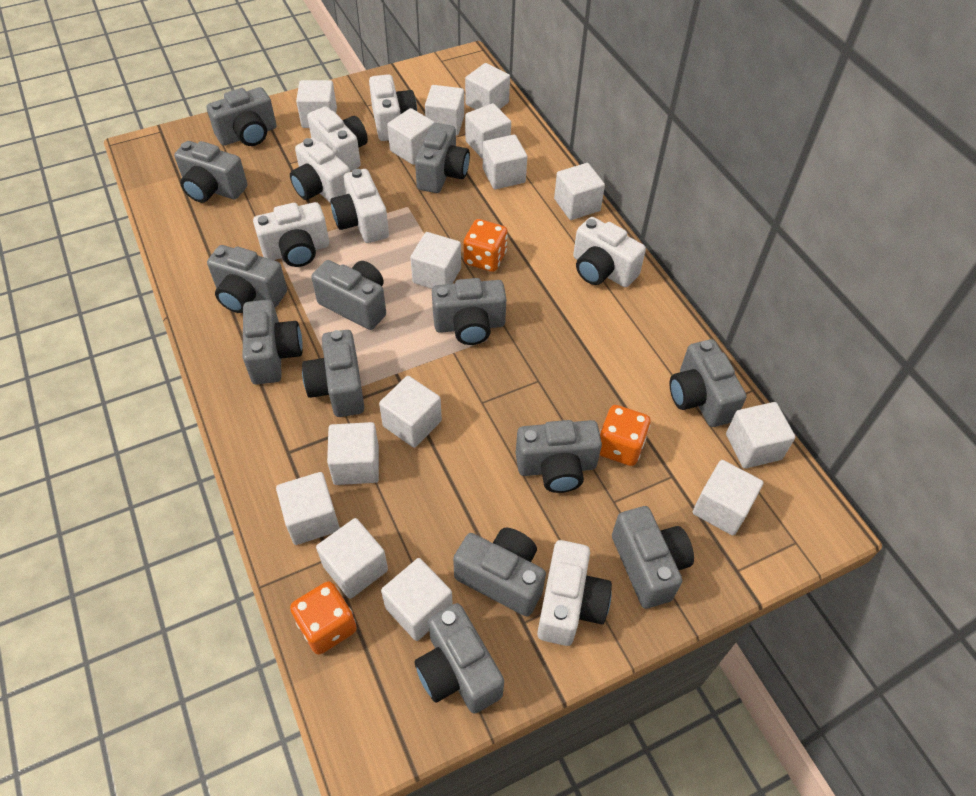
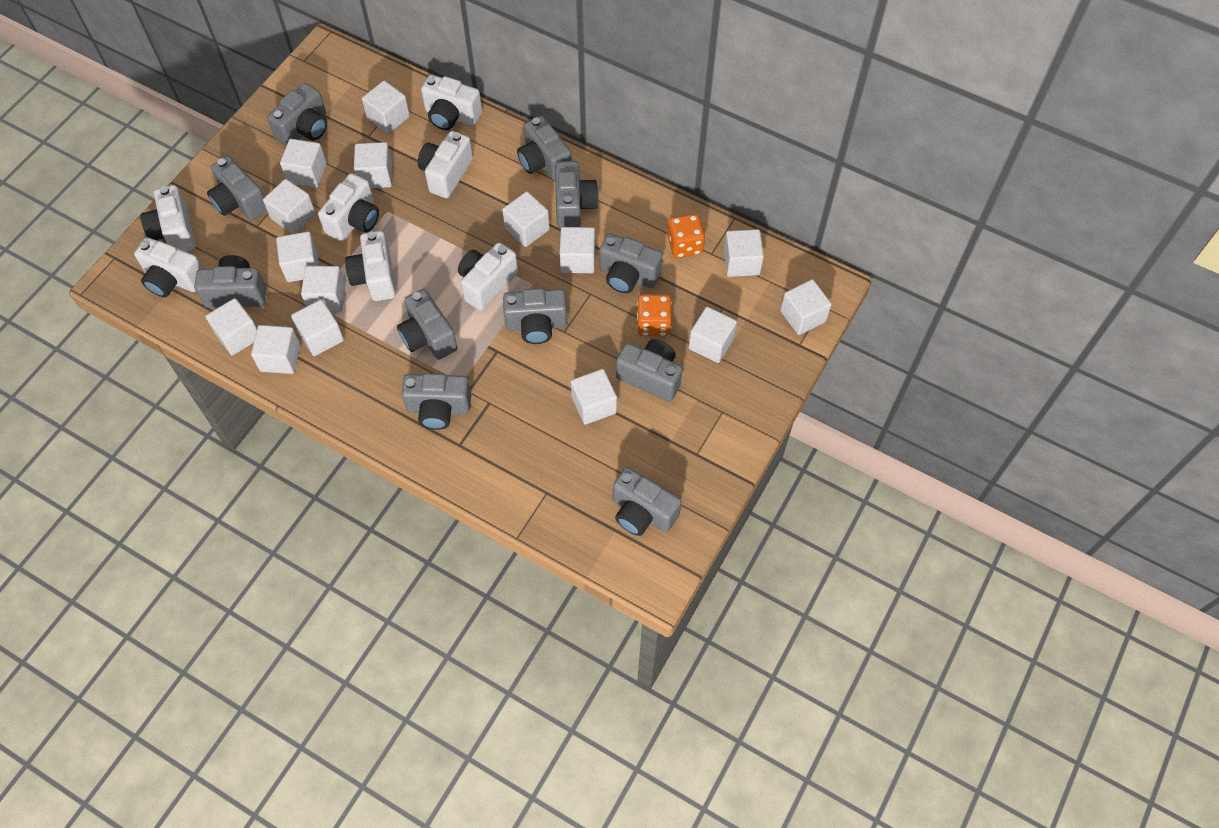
grey camera: 13 -> 11
orange dice: 3 -> 2

